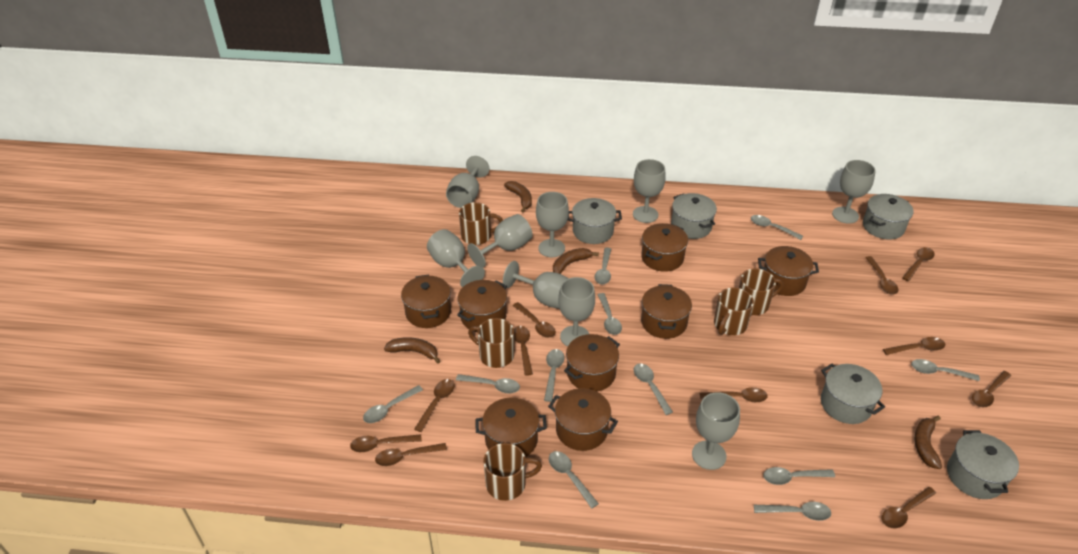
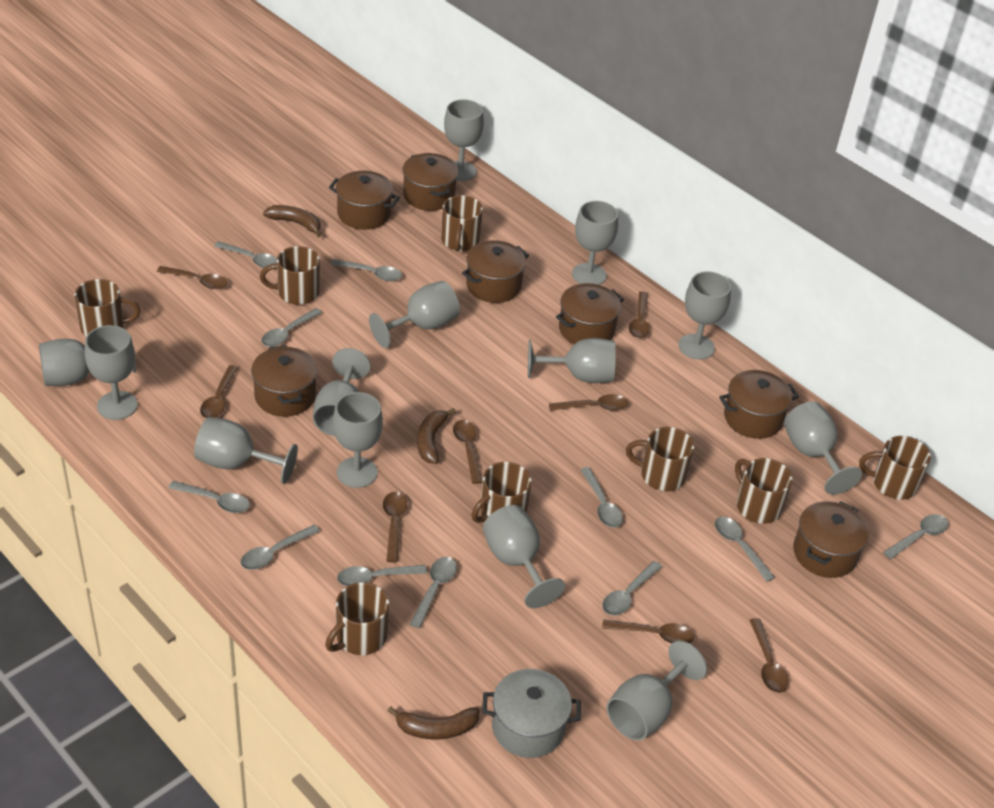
brown banana: 4 -> 3
brown mug: 5 -> 8
brown pot: 8 -> 7
brown spoon: 11 -> 8
grey goblet: 9 -> 13
grey pot: 5 -> 1

